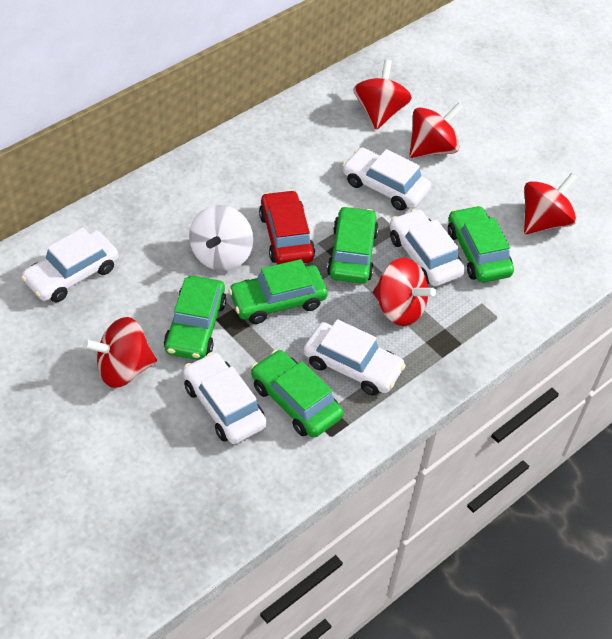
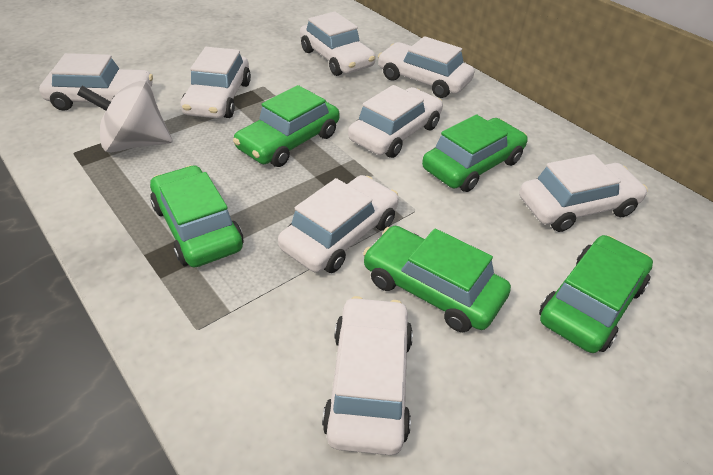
red car: 1 -> 0
red spinning top: 5 -> 0
white car: 5 -> 8

